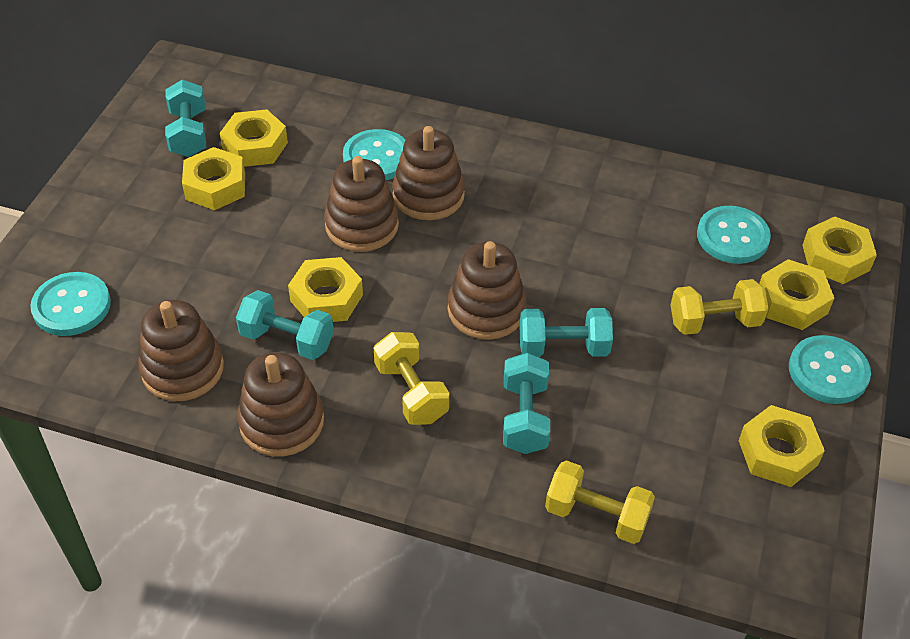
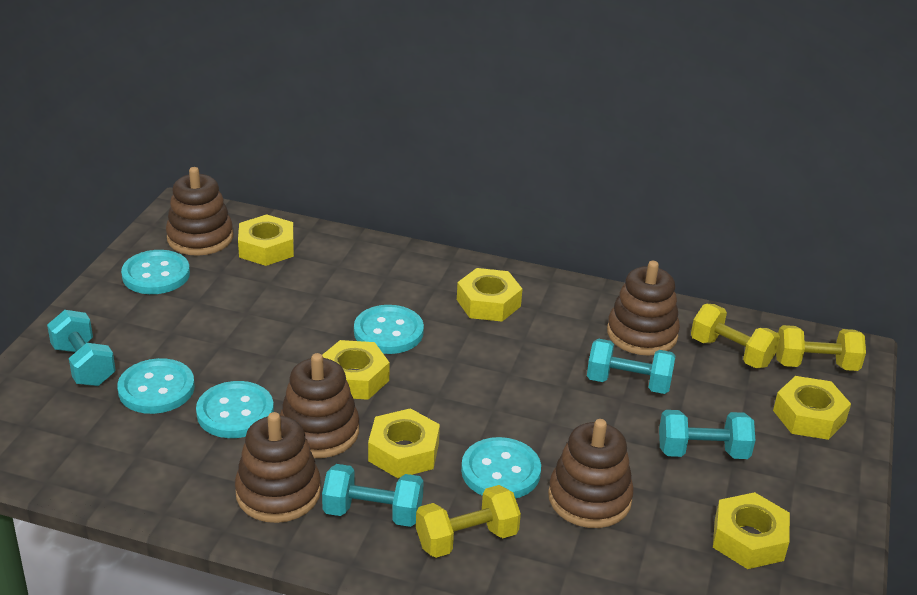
turquoise button: 4 -> 5

